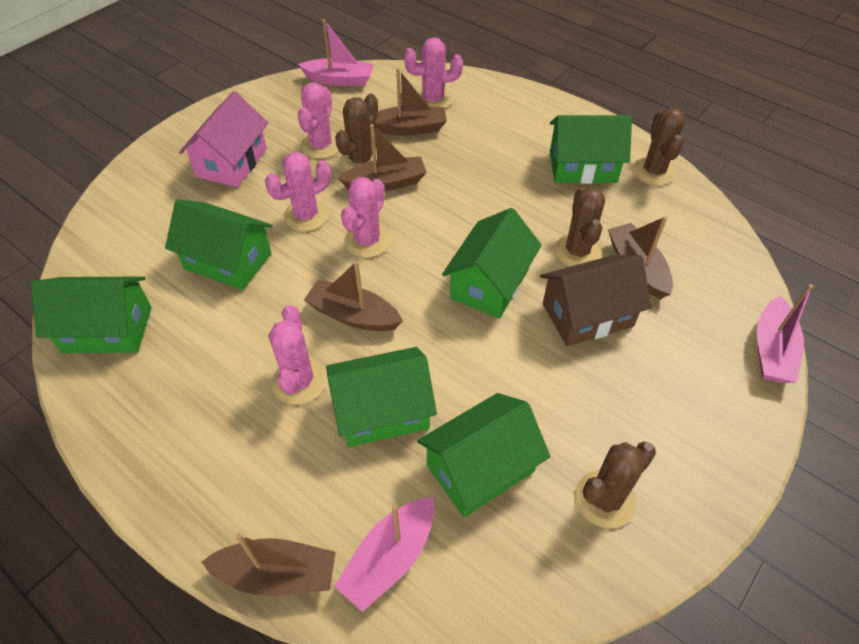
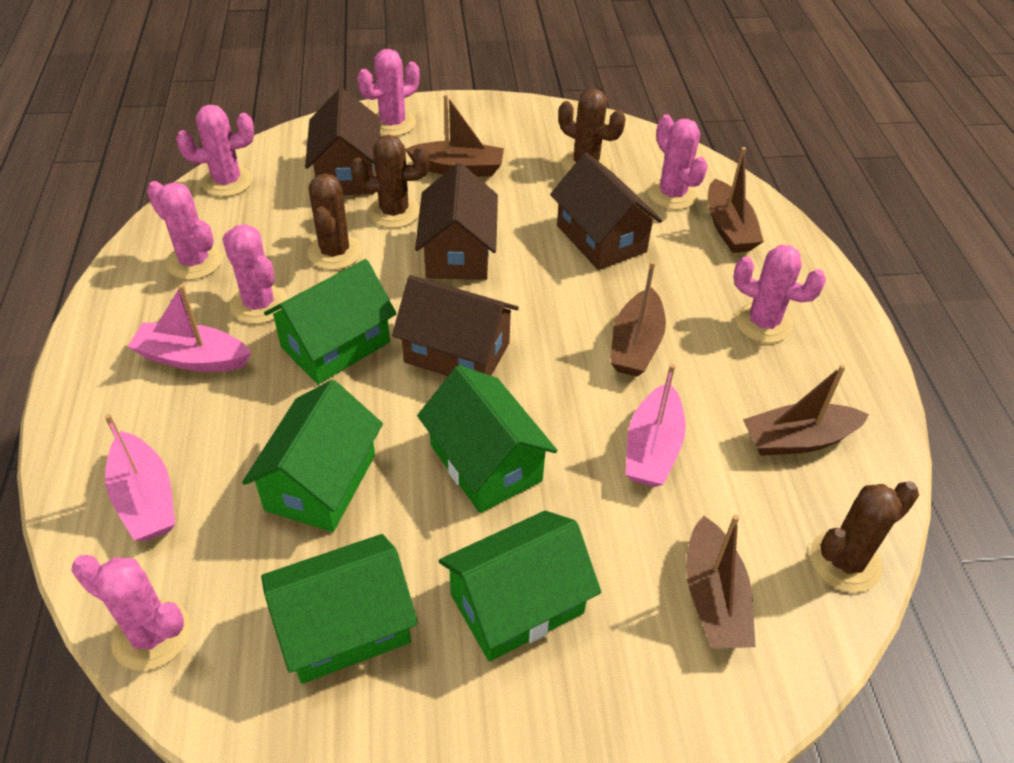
brown house: 1 -> 4
green house: 6 -> 5
pink cactus: 5 -> 7
pink house: 1 -> 0

